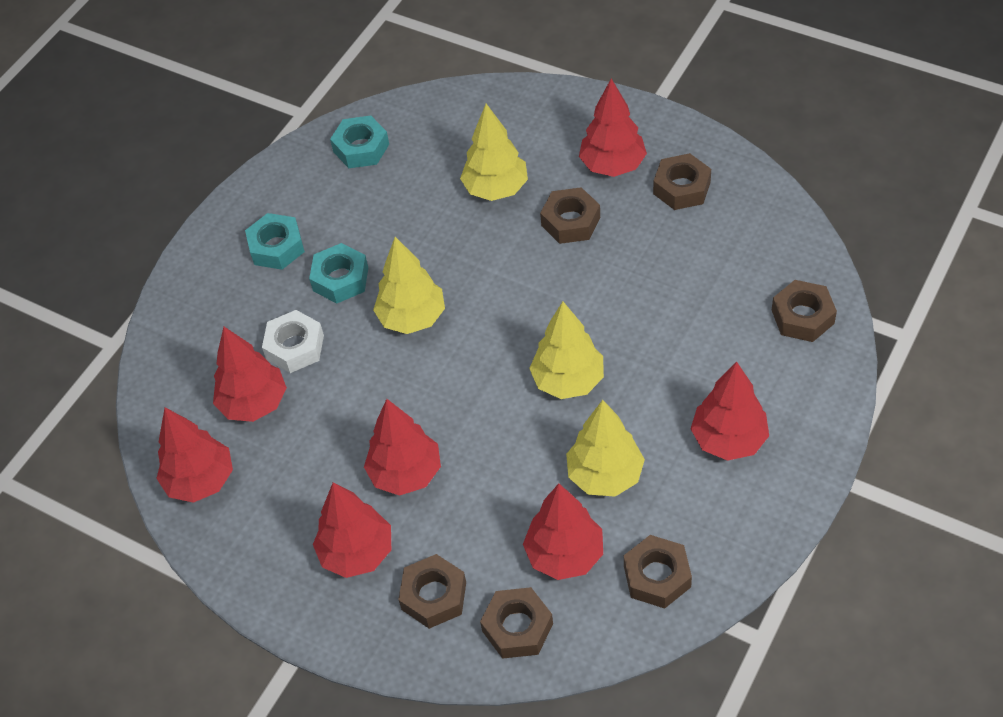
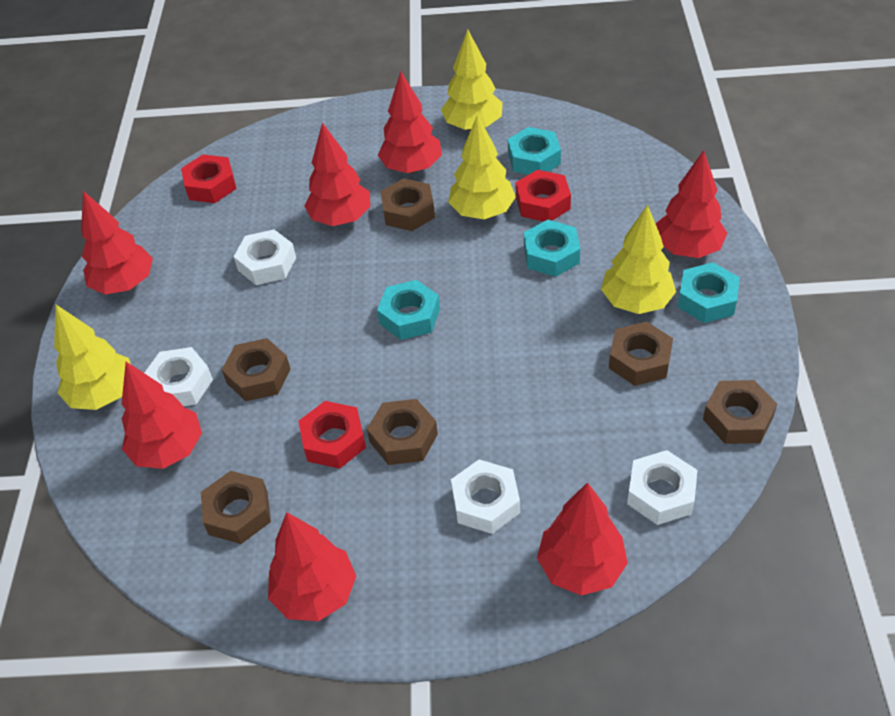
red nut: 0 -> 3
turquoise nut: 3 -> 4
white nut: 1 -> 4

